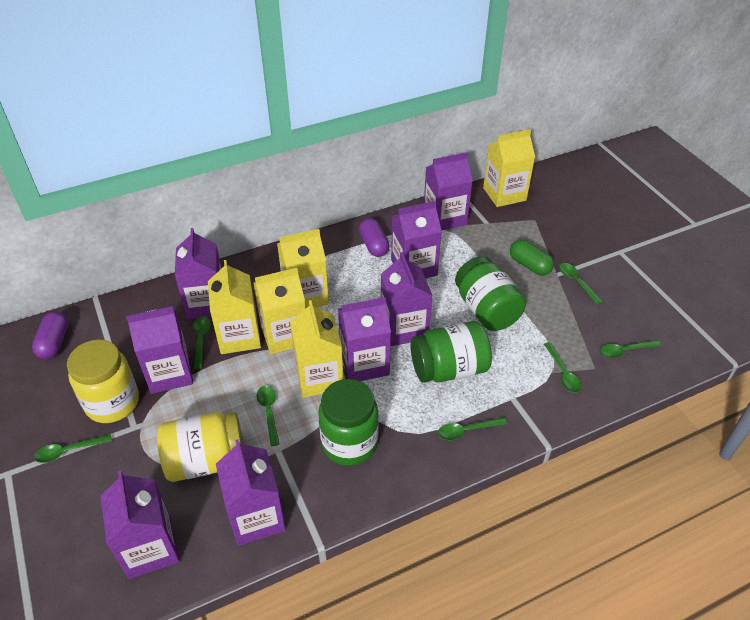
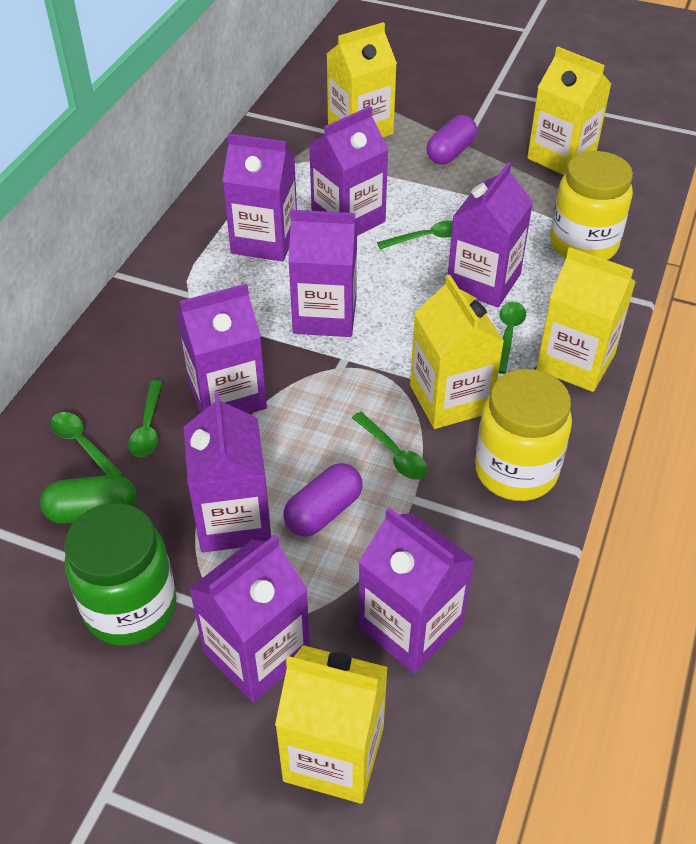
green jar: 3 -> 1
green spoon: 7 -> 5

